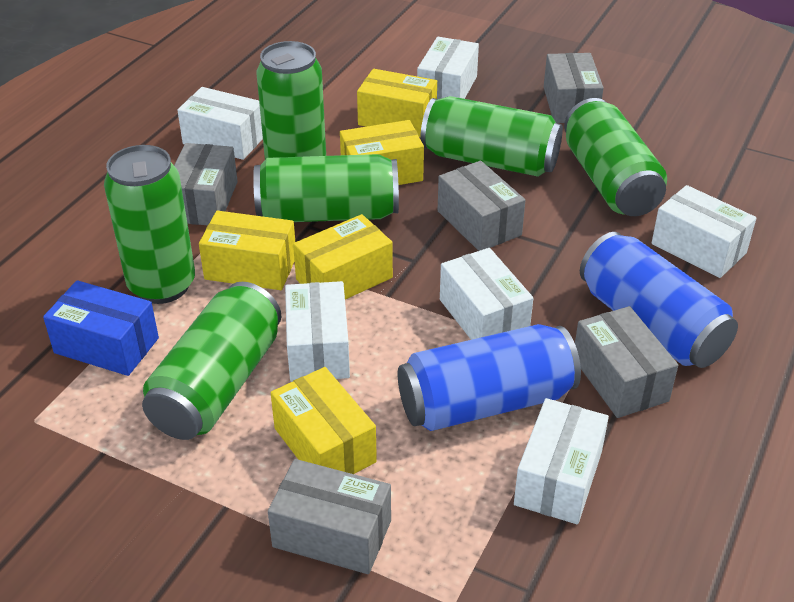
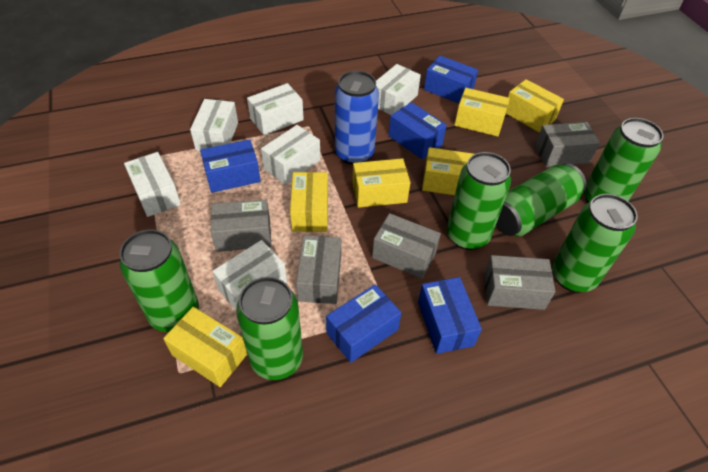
blue box: 1 -> 5
blue can: 2 -> 1
yellow box: 5 -> 6

